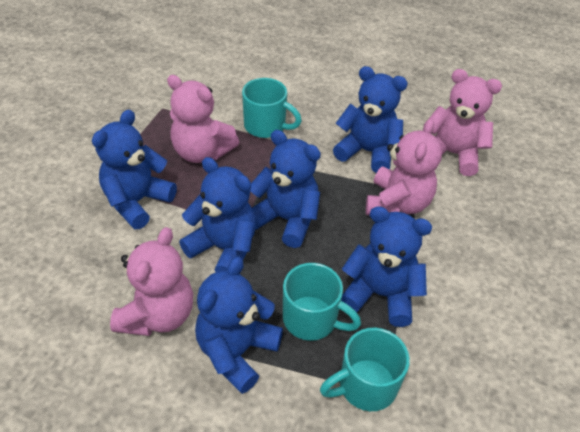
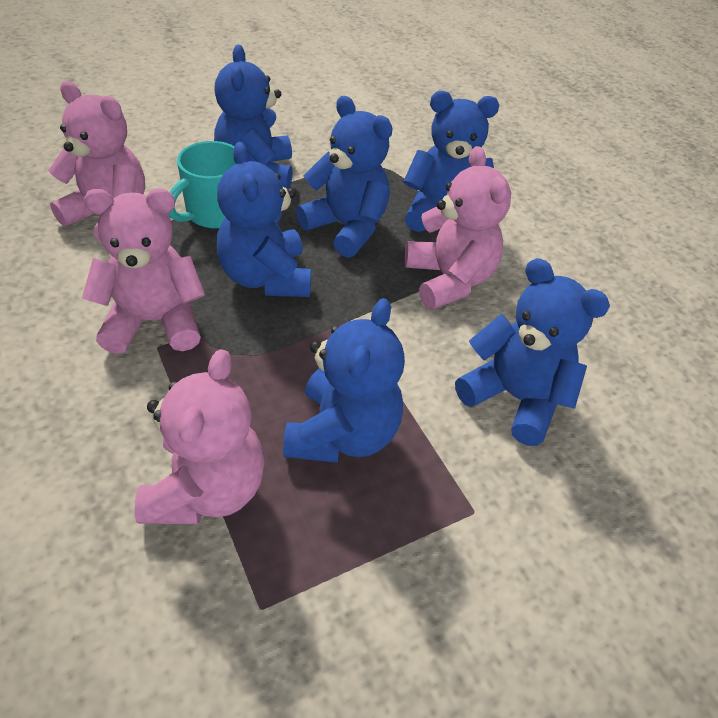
turquoise mug: 3 -> 1

